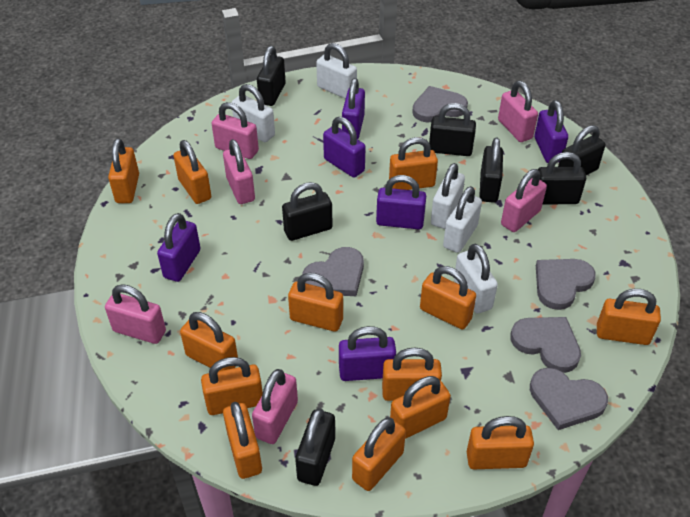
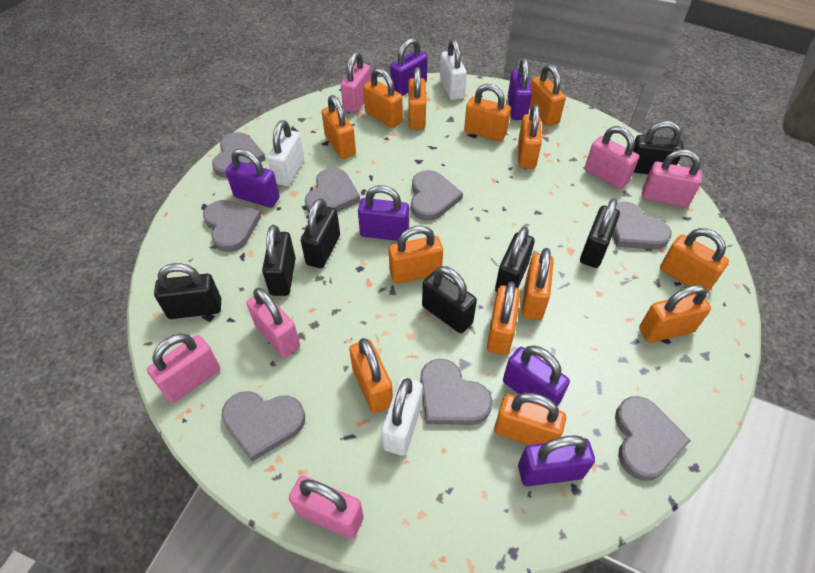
grey heart: 5 -> 8
white padlock: 5 -> 3

